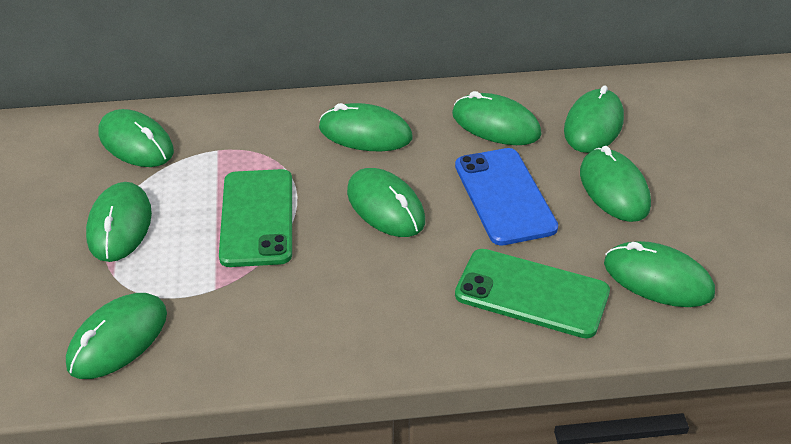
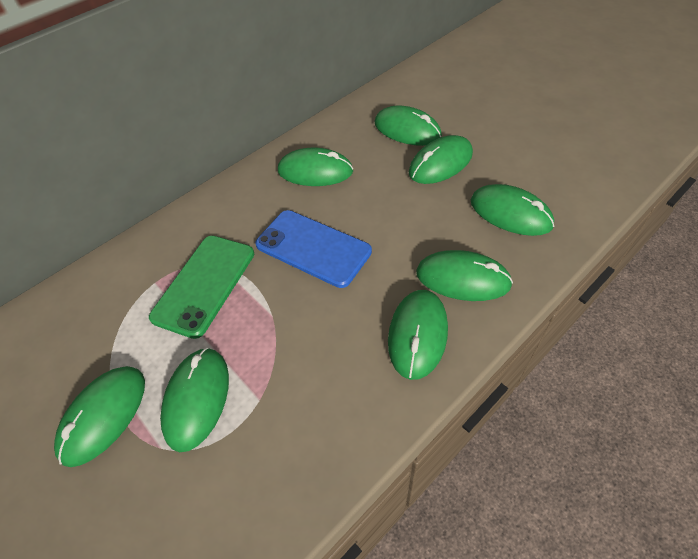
green mouse: 9 -> 8
green phone: 2 -> 1

